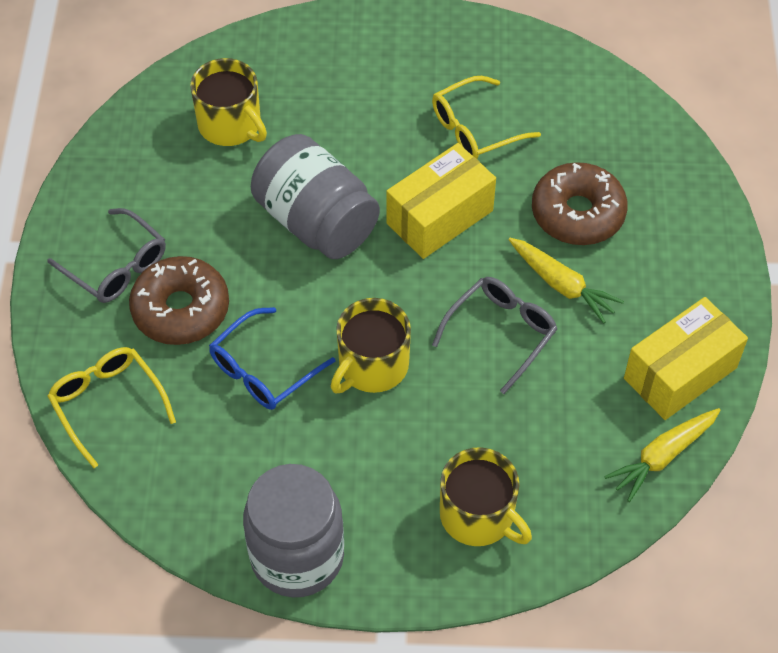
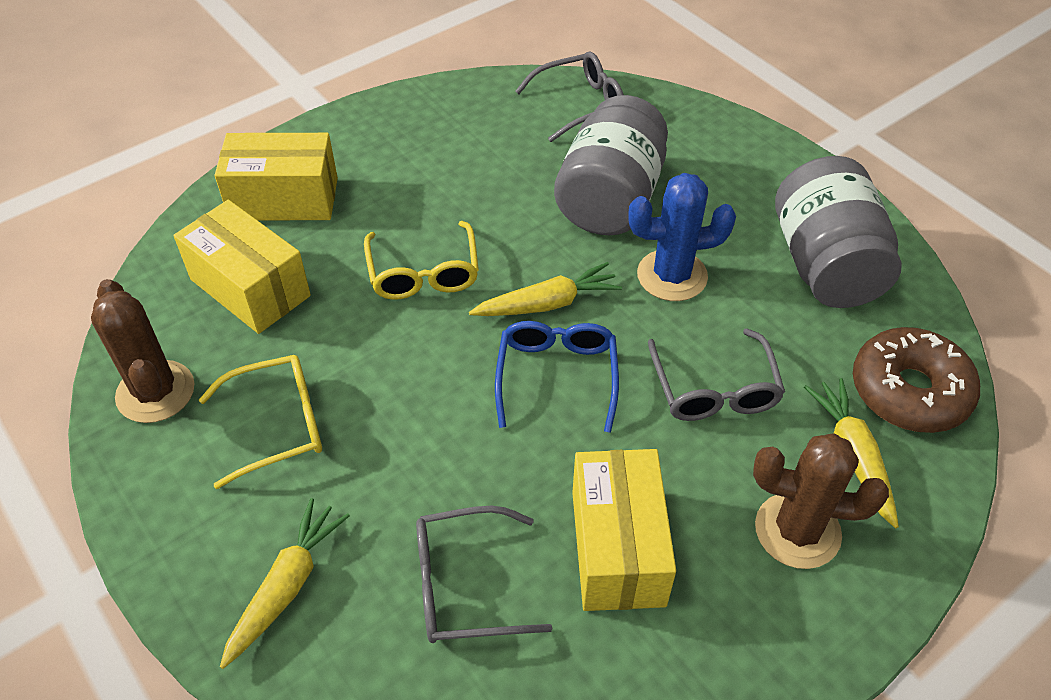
blue cactus: 0 -> 1
brown cactus: 0 -> 2
brown donut: 2 -> 1
grey glasses: 2 -> 3
yellow box: 2 -> 3
yellow carrot: 2 -> 3
yellow mug: 3 -> 0

